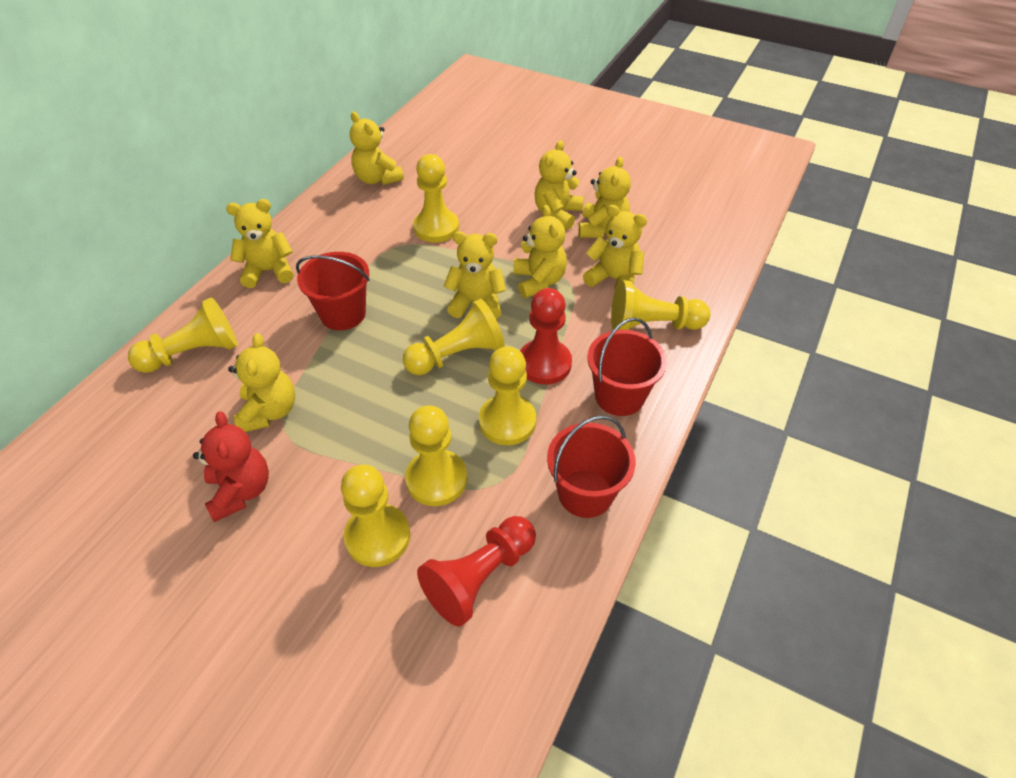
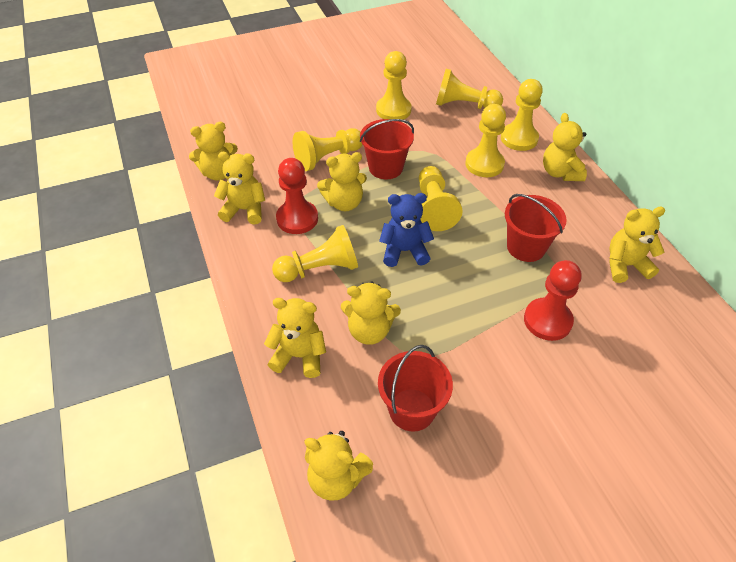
blue teddy bear: 0 -> 1
red teddy bear: 1 -> 0

